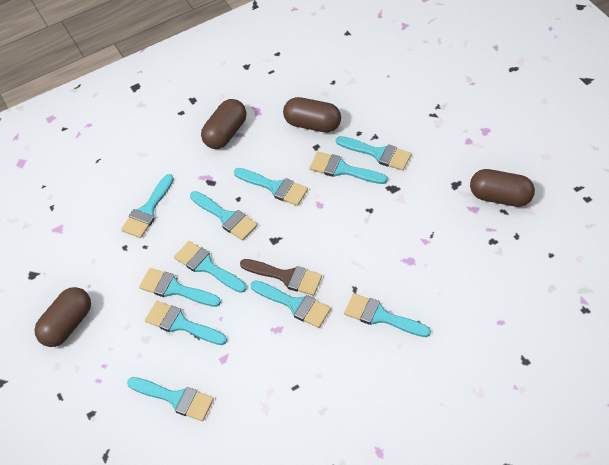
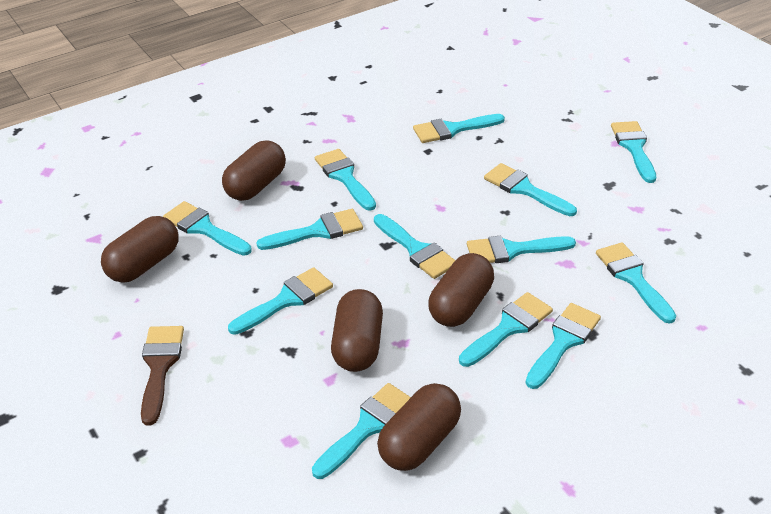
brown capsule: 4 -> 5
turquoise brush: 11 -> 13

